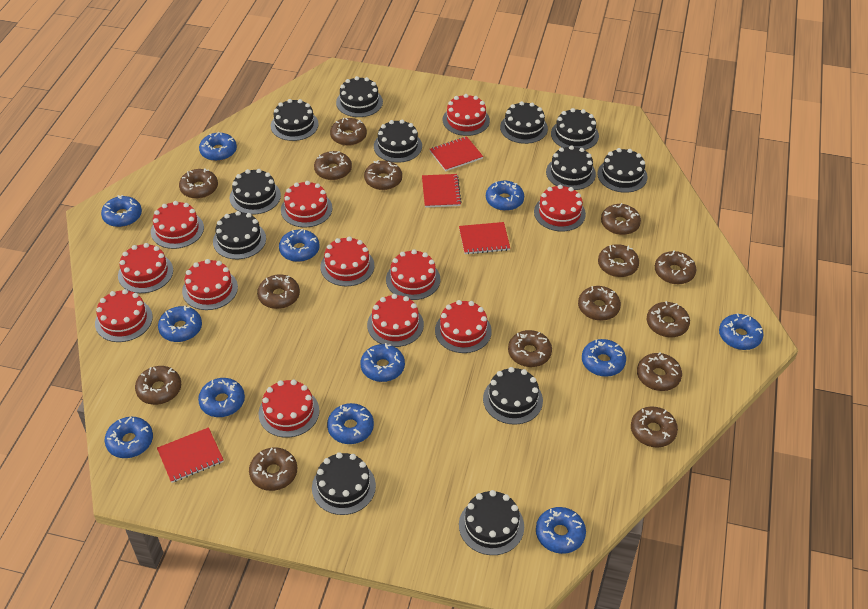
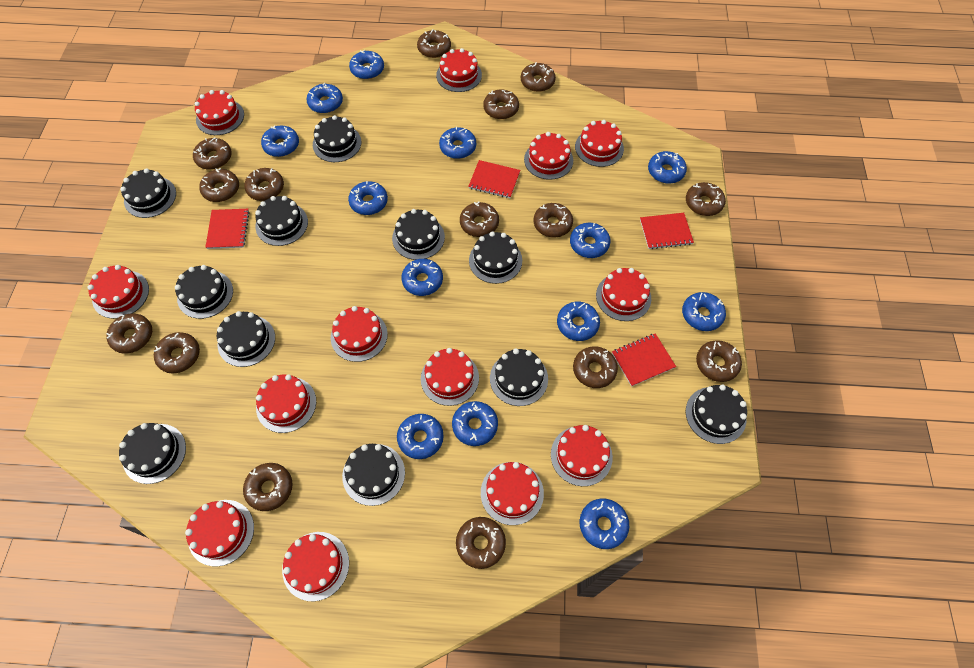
black cake: 12 -> 11
blue donut: 12 -> 13
red cake: 12 -> 13

